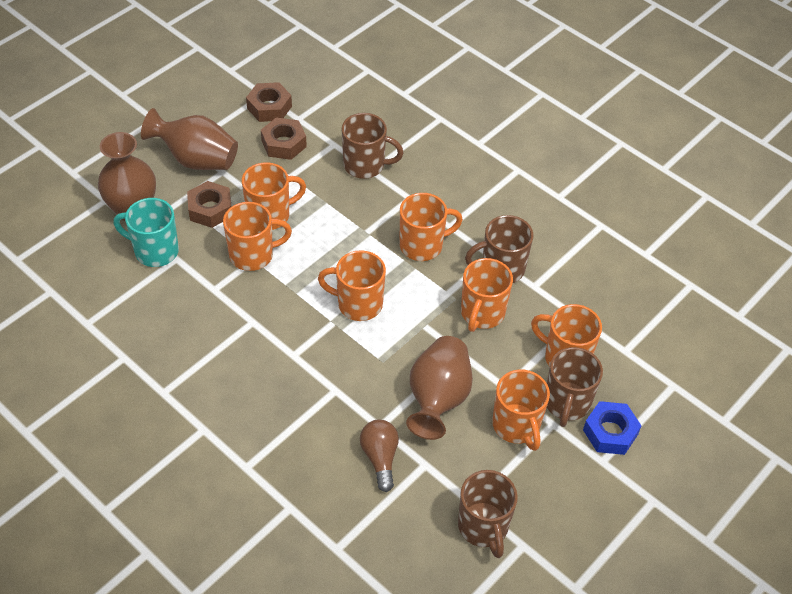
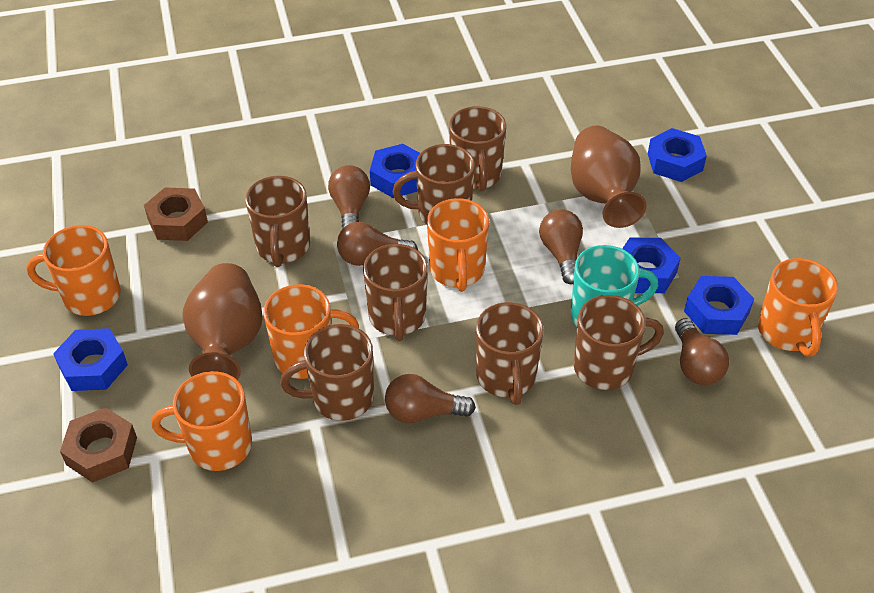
blue nut: 1 -> 5
brown light bulb: 1 -> 5
brown mug: 4 -> 7
brown nut: 3 -> 2
brown vase: 3 -> 2
orange mug: 7 -> 5

